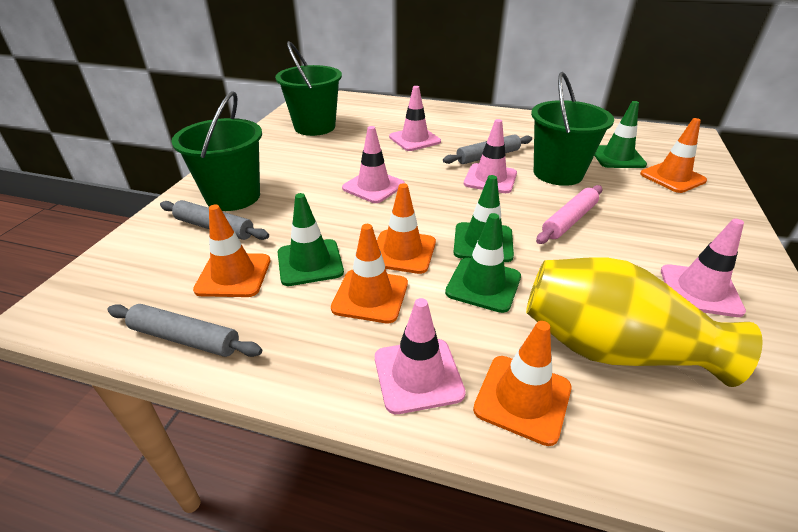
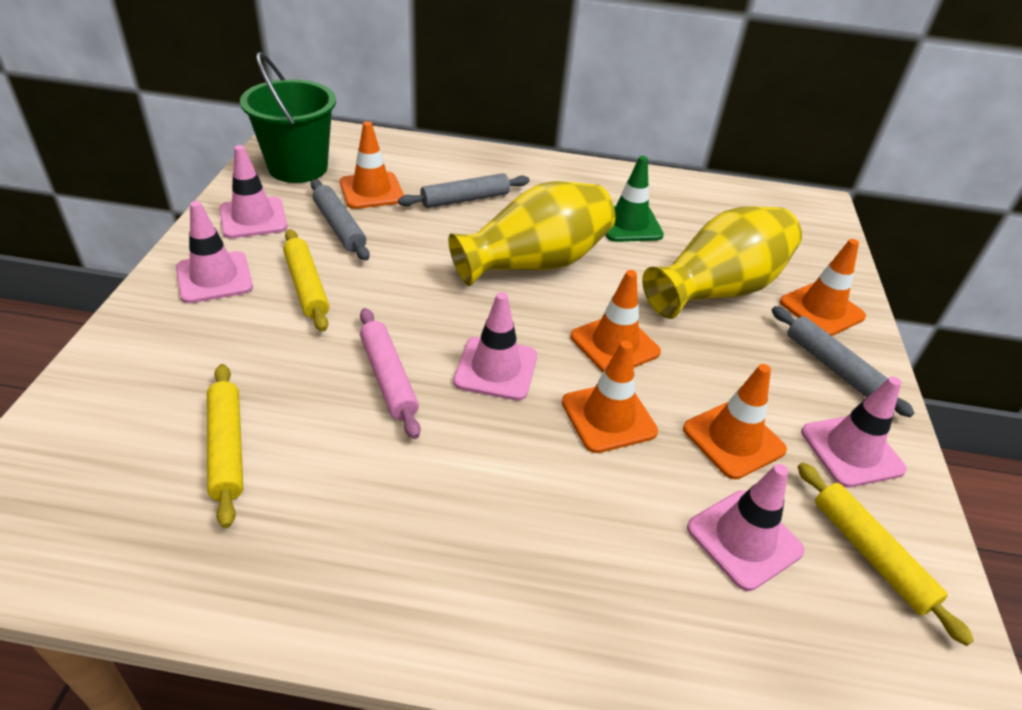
green bucket: 3 -> 1
green traffic cone: 4 -> 1
yellow rolling pin: 0 -> 3
yellow vase: 1 -> 2

